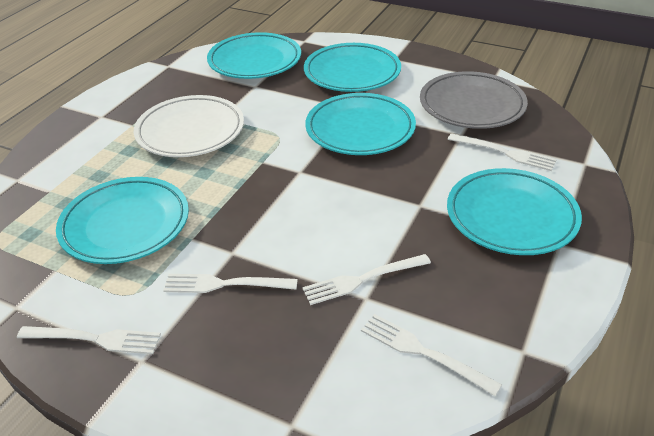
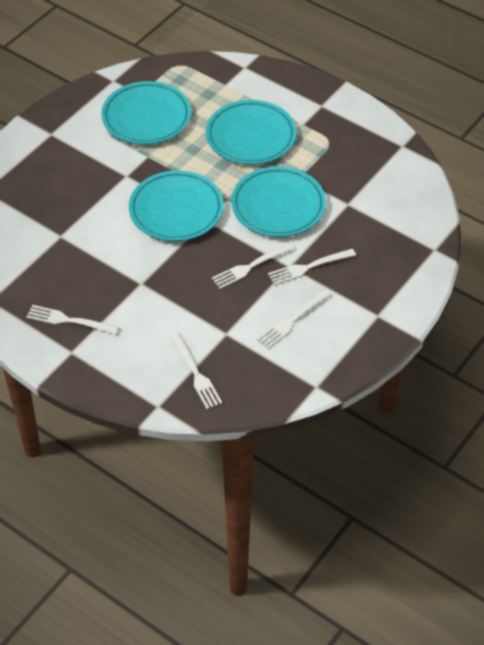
grey plate: 1 -> 0
turquoise plate: 5 -> 4
white plate: 1 -> 0

